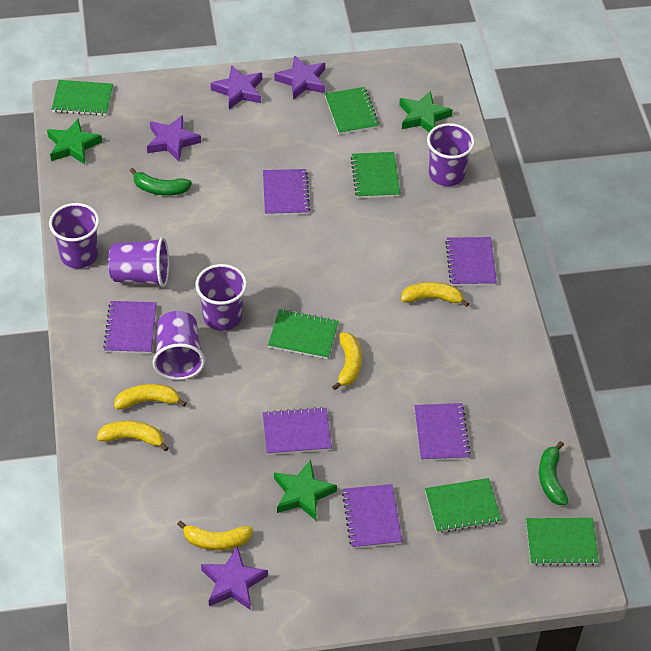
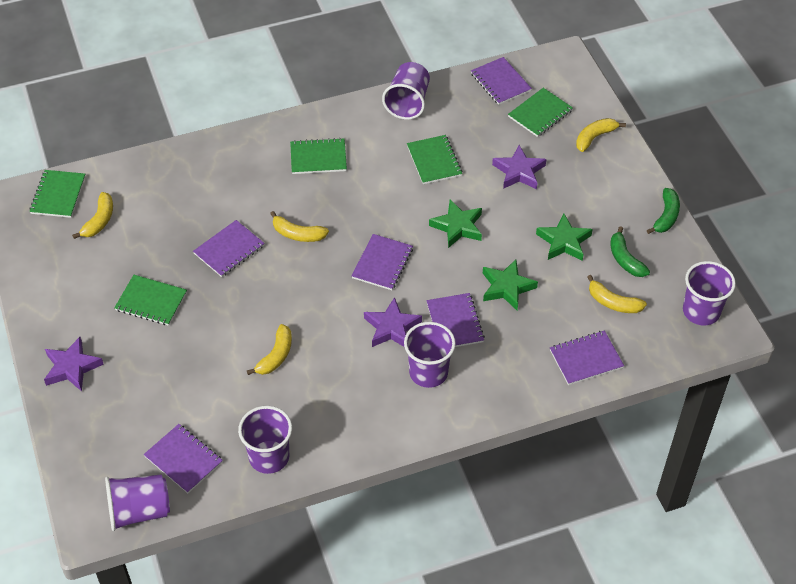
green notebook: 6 -> 5
purple star: 4 -> 3

